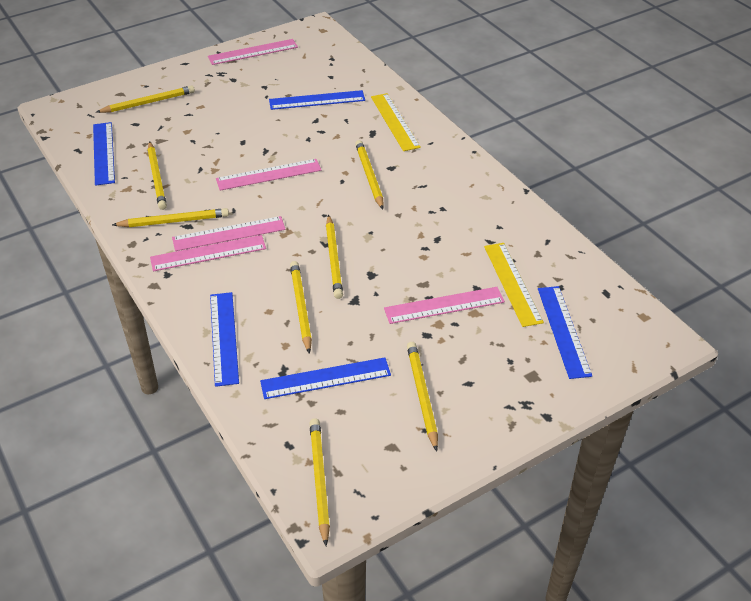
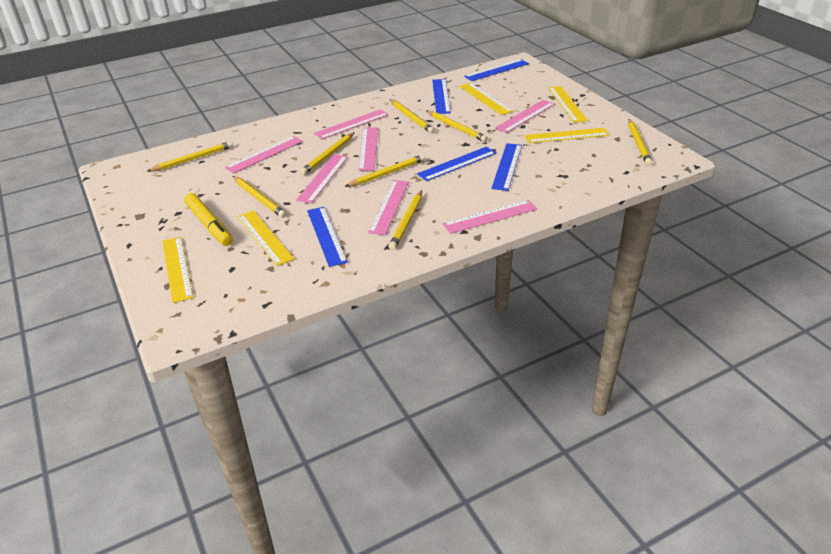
pink ruler: 5 -> 7
yellow marker: 0 -> 1
yellow ruler: 2 -> 5

